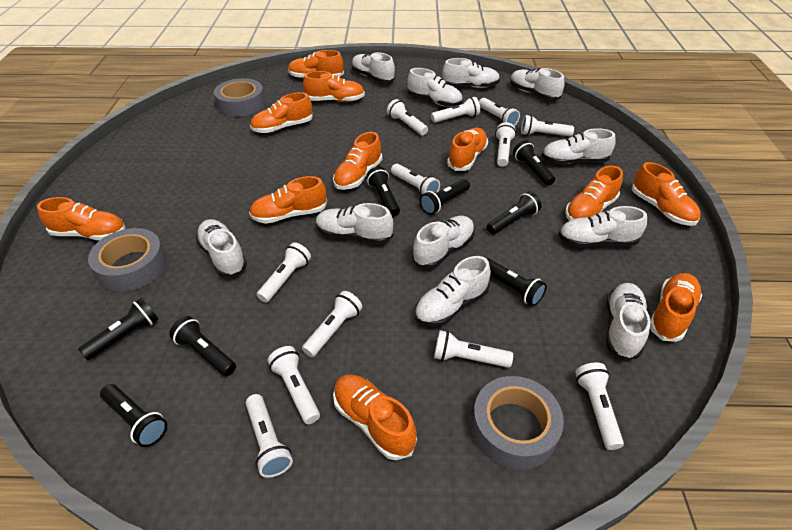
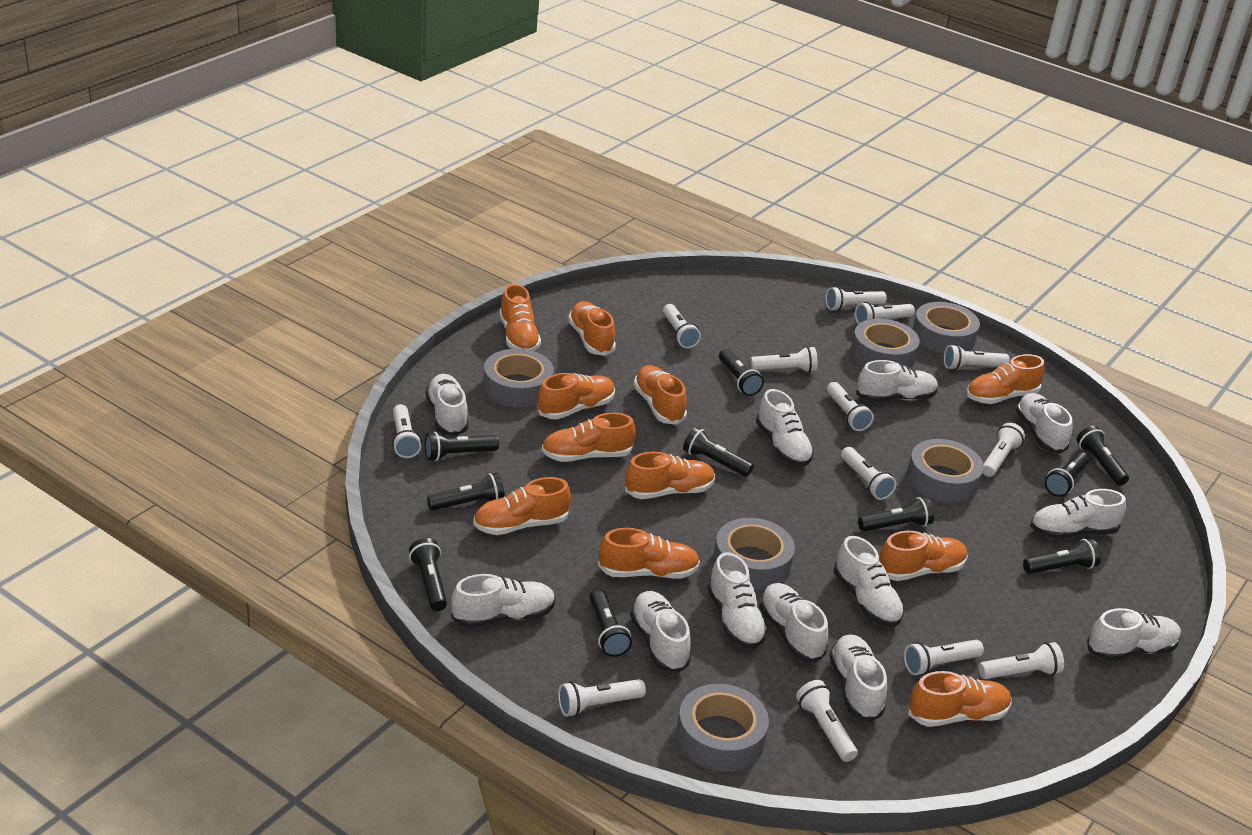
black flashlight: 8 -> 10
grey tape: 3 -> 6
white flashlight: 12 -> 13
white shoe: 11 -> 12

